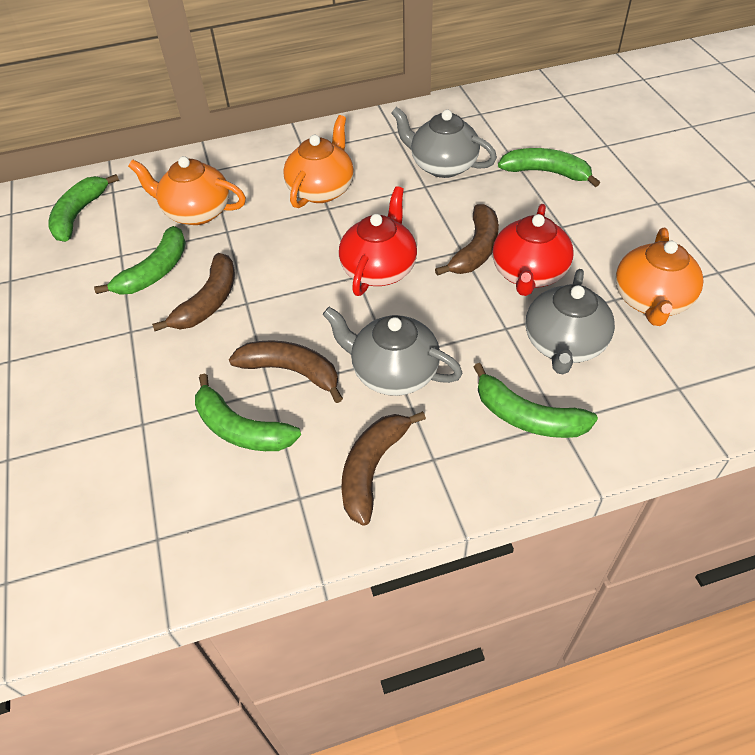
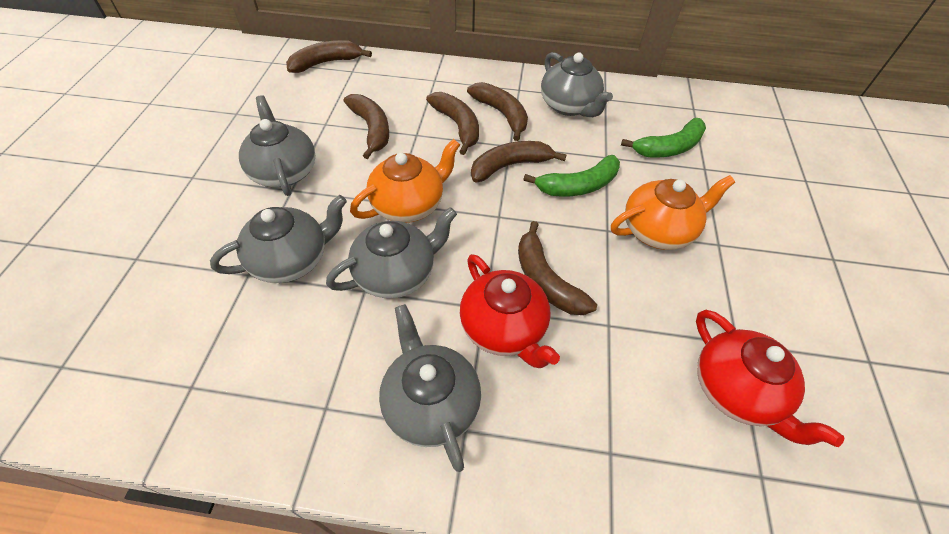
brown banana: 4 -> 6
green banana: 5 -> 2
grey teapot: 3 -> 5
orange teapot: 3 -> 2

